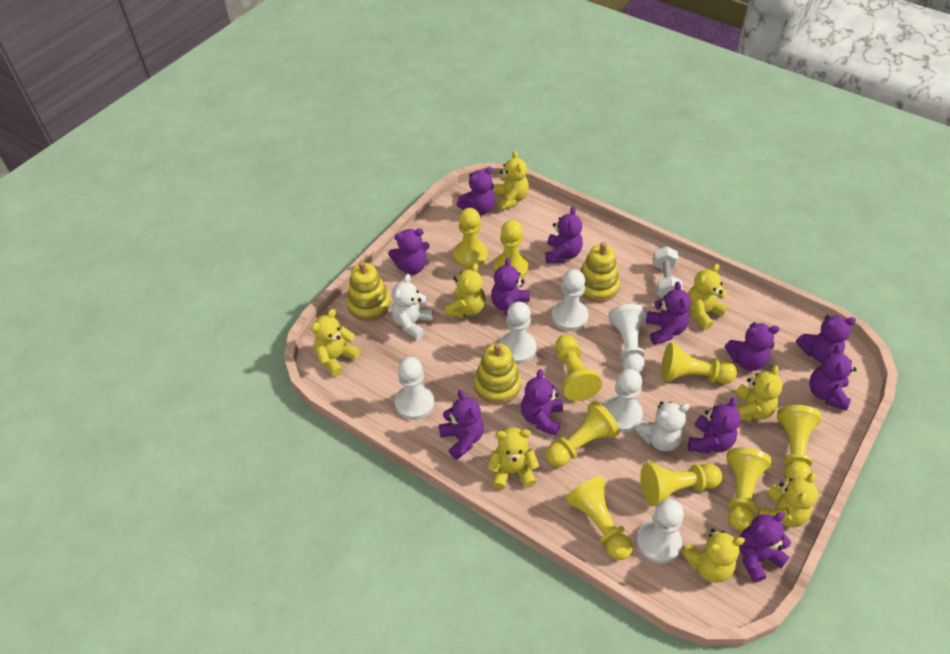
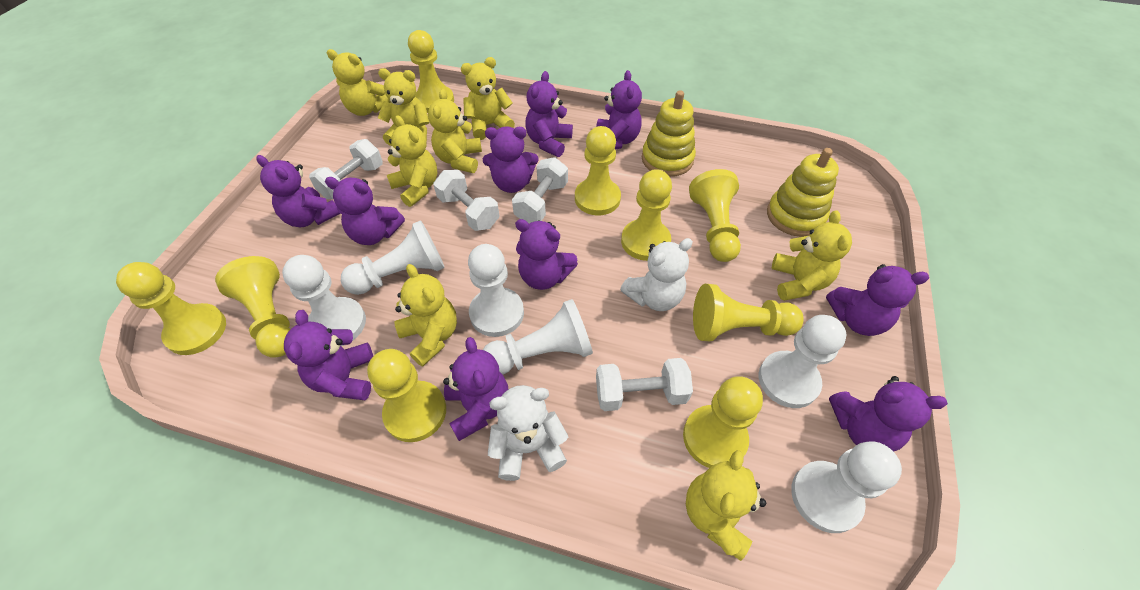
purple teddy bear: 12 -> 10
white dumbbell: 1 -> 4
yellow stacking toy: 3 -> 2

